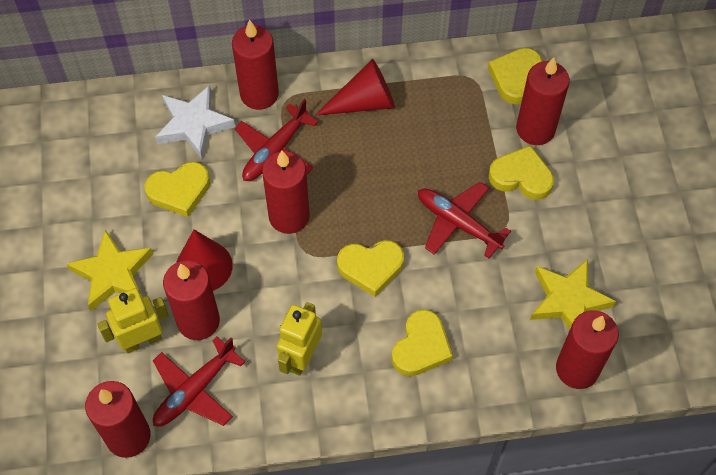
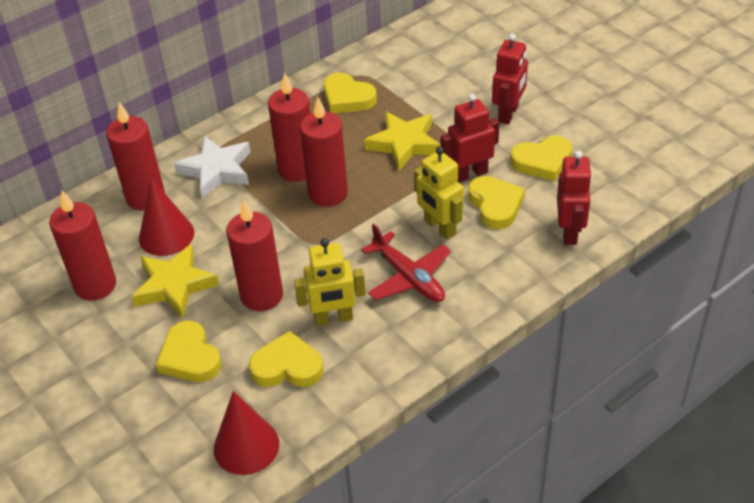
red candle: 6 -> 5
red plane: 3 -> 1
red robot: 0 -> 3

